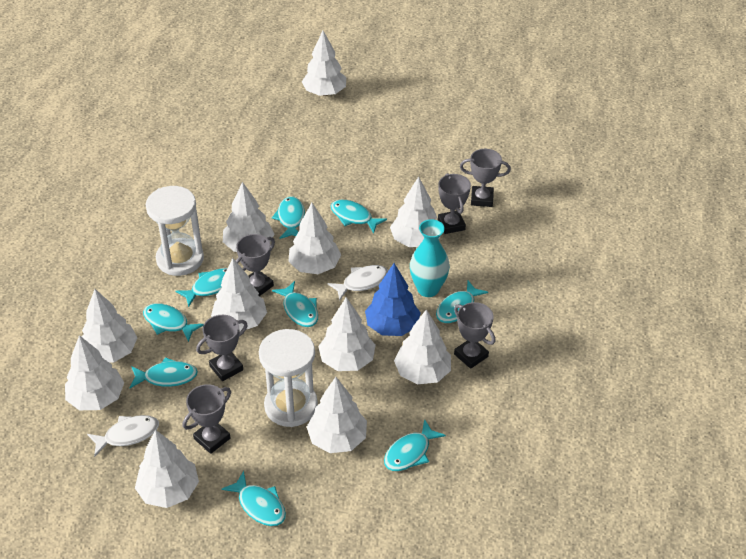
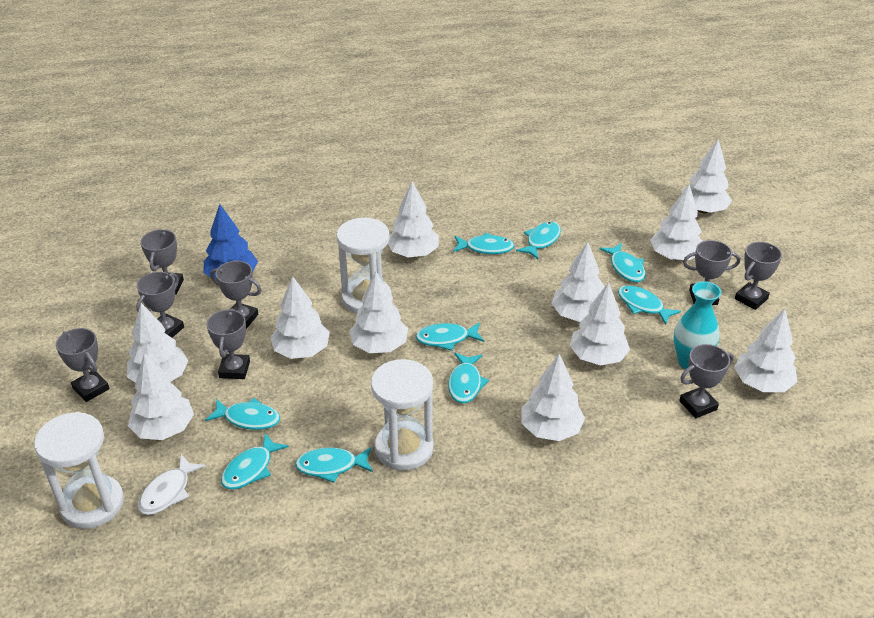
grey trophy: 6 -> 8
white fish: 2 -> 1
white hourglass: 2 -> 3

